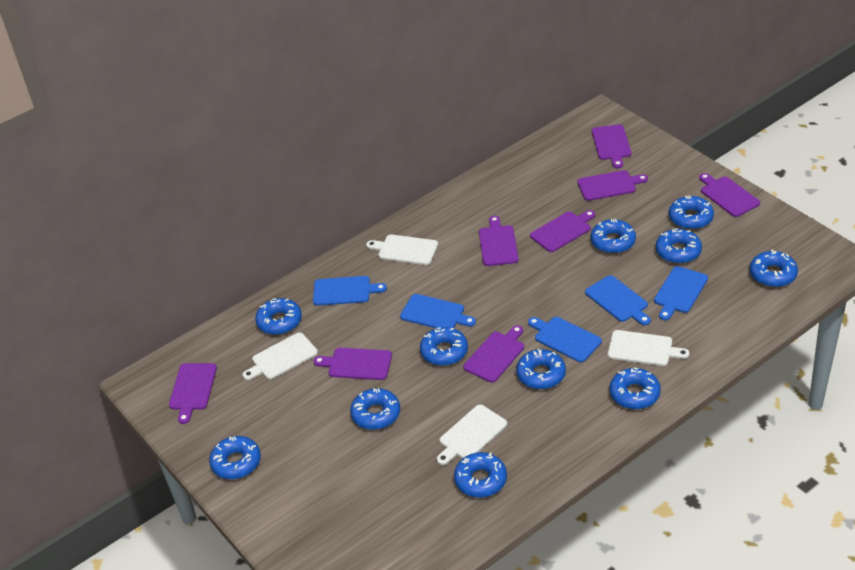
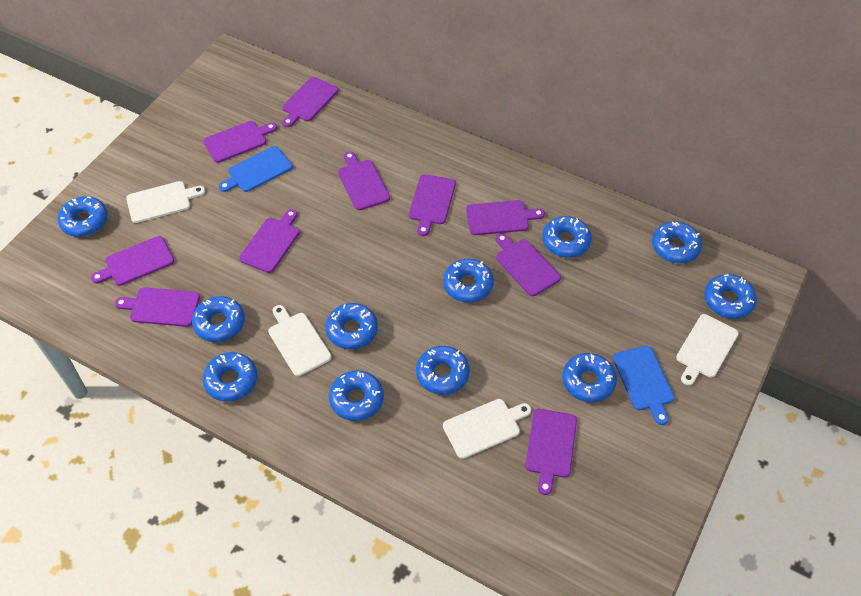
blue cutting board: 5 -> 2
purple cutting board: 8 -> 10

